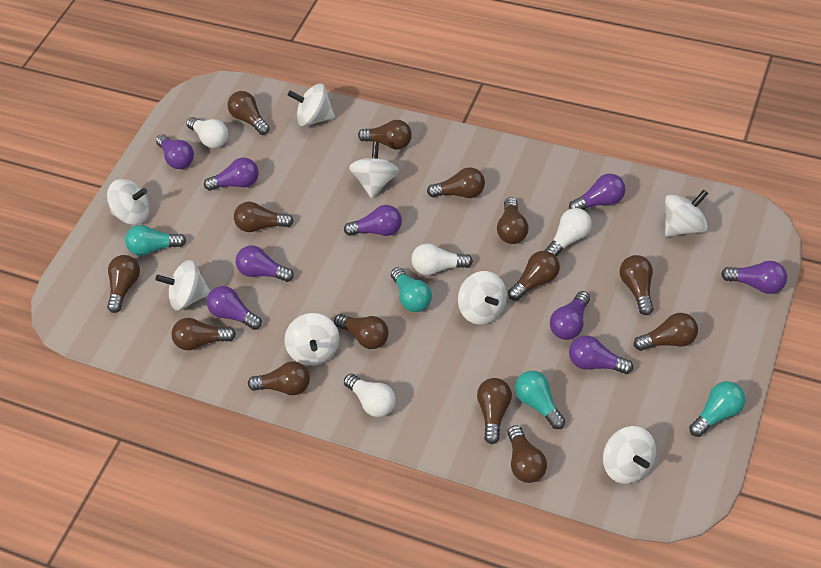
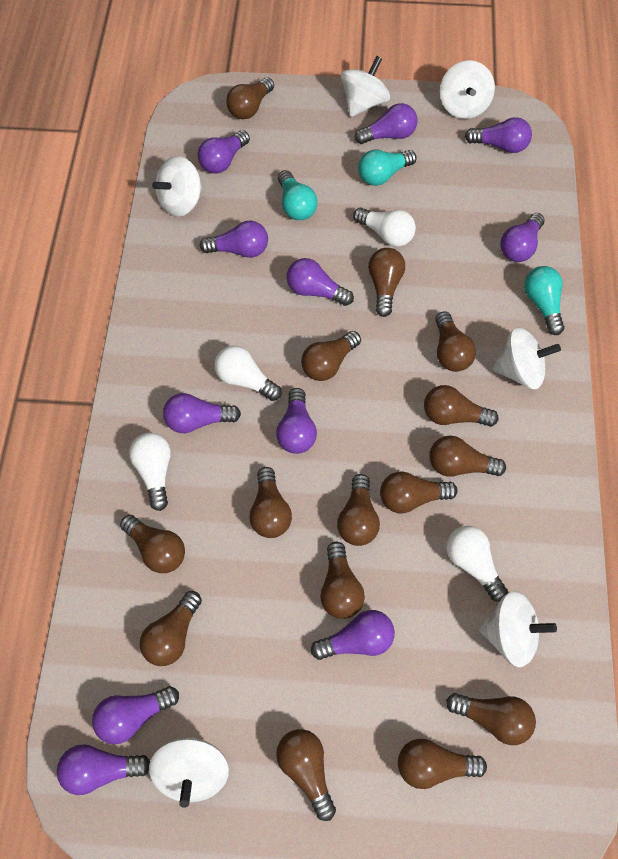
brown light bulb: 14 -> 15
purple light bulb: 9 -> 11
turquoise light bulb: 4 -> 3
white spinning top: 8 -> 6

